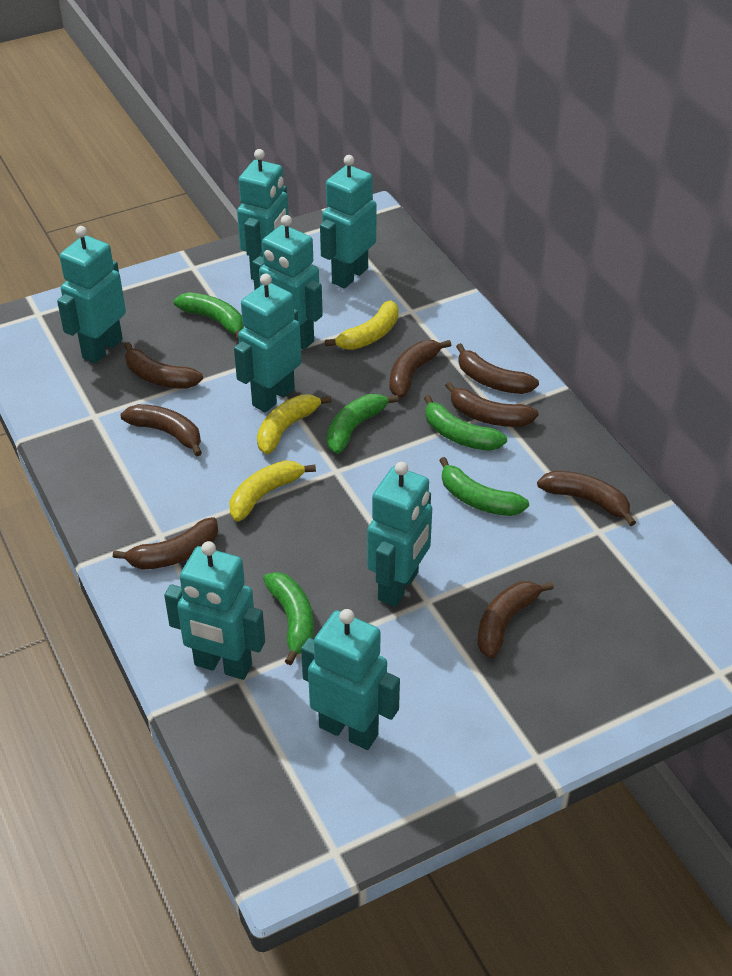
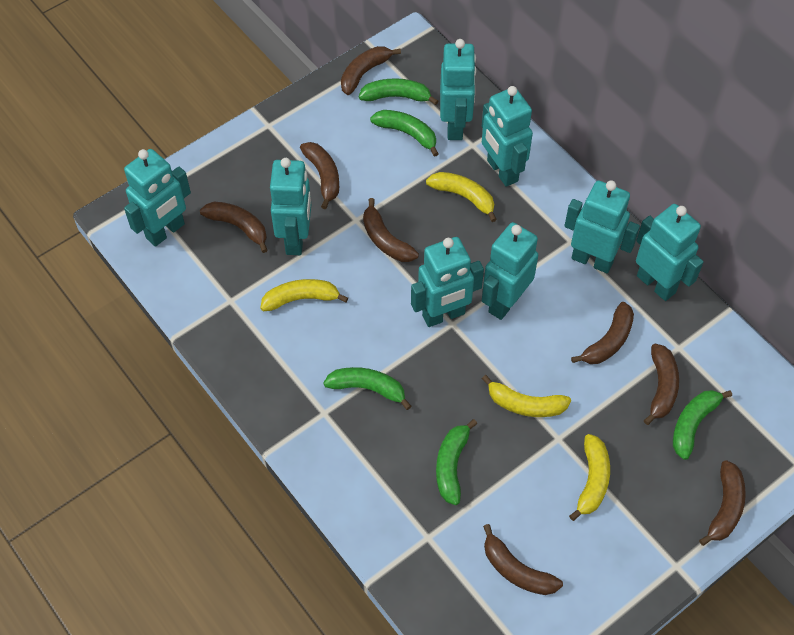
yellow banana: 3 -> 4

